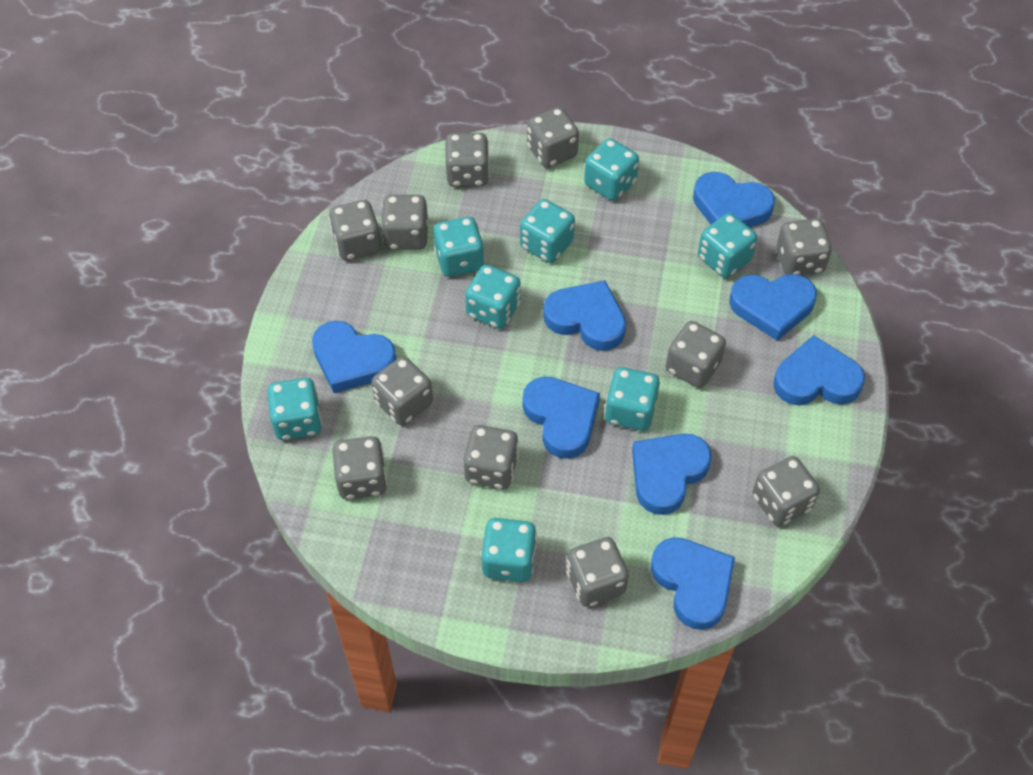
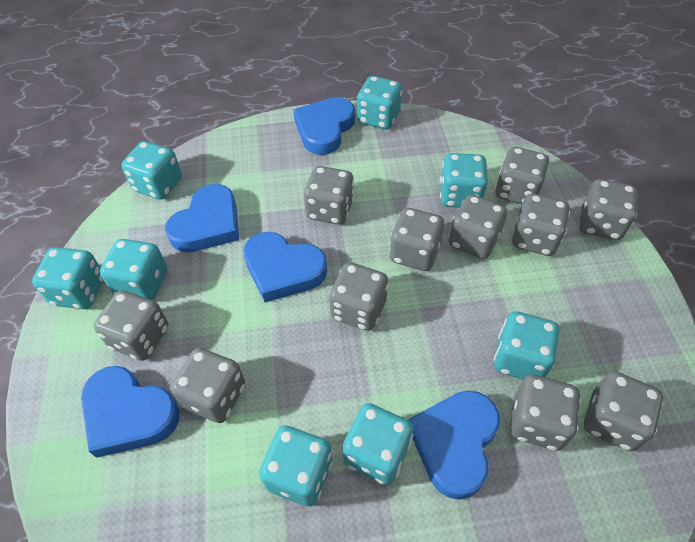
blue heart: 8 -> 5

